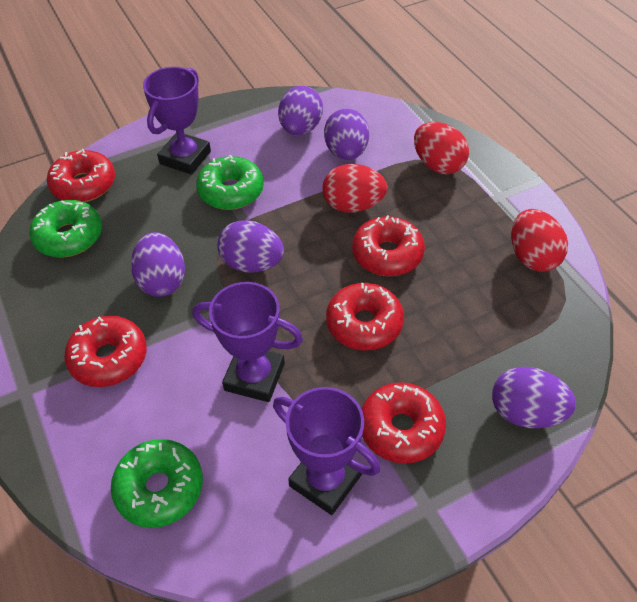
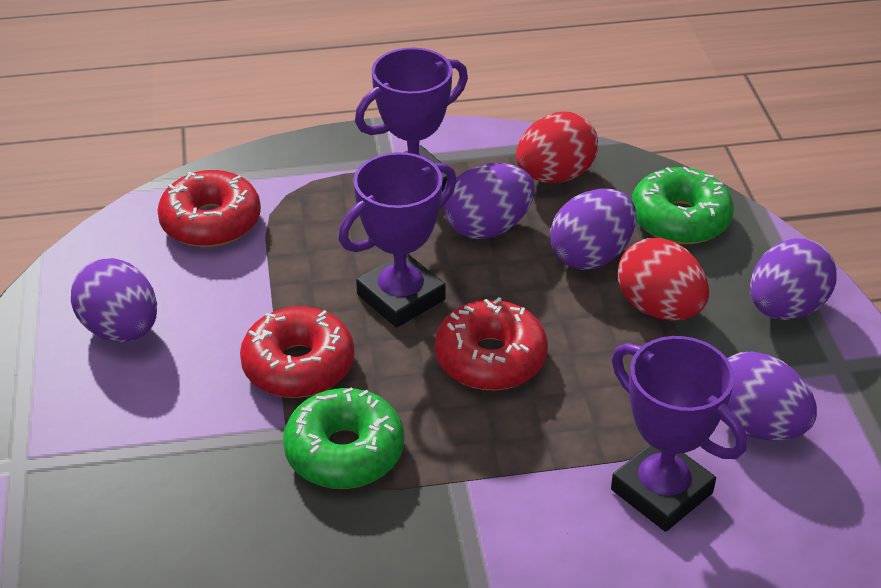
green donut: 3 -> 2
red donut: 5 -> 3
red egg: 3 -> 2

